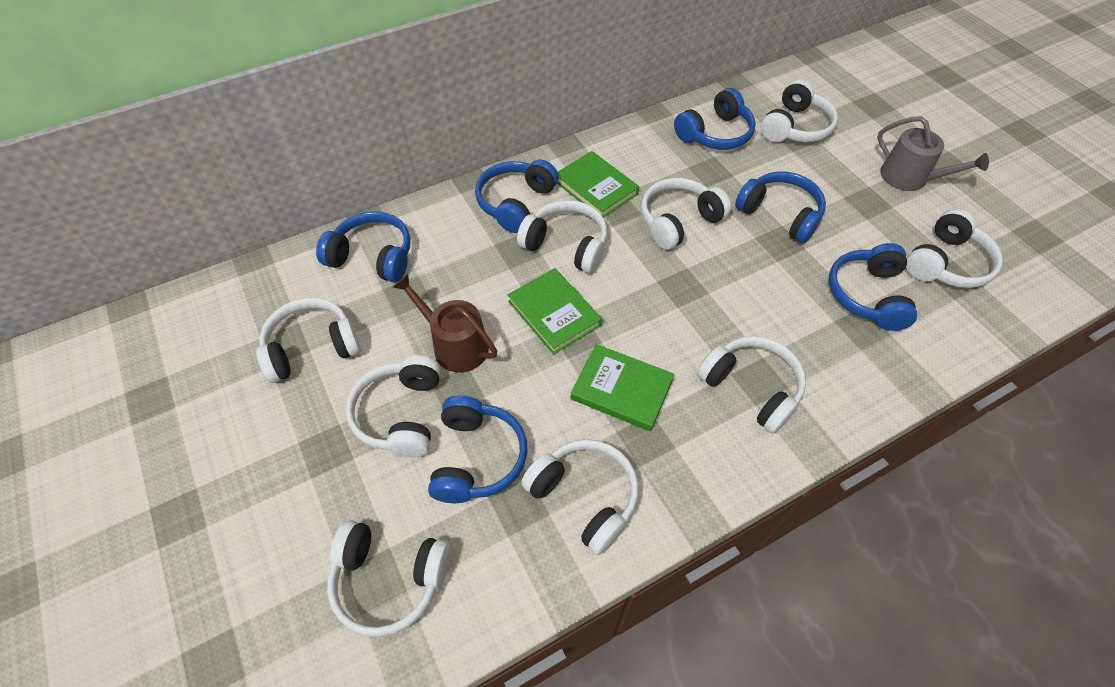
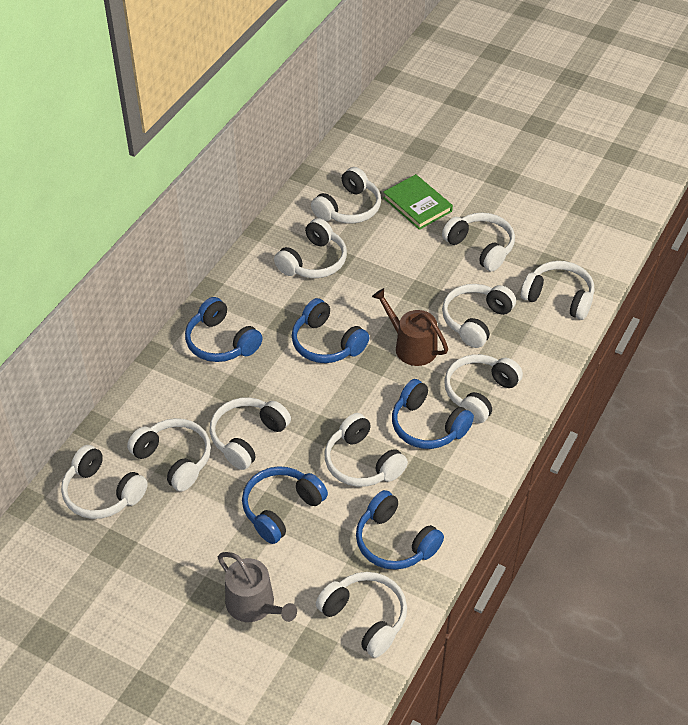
blue headphones: 6 -> 5
green book: 3 -> 1
white headphones: 9 -> 11

